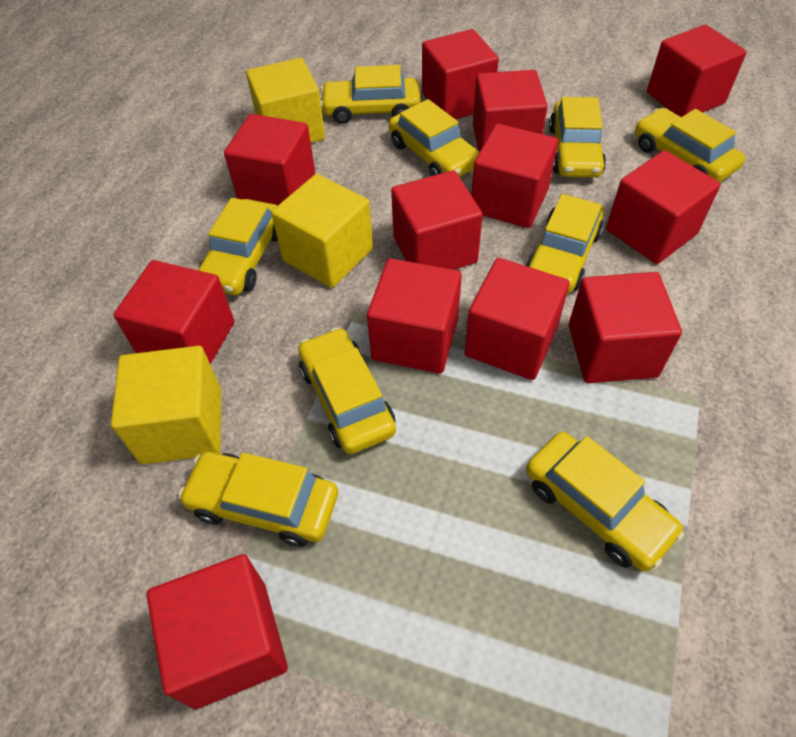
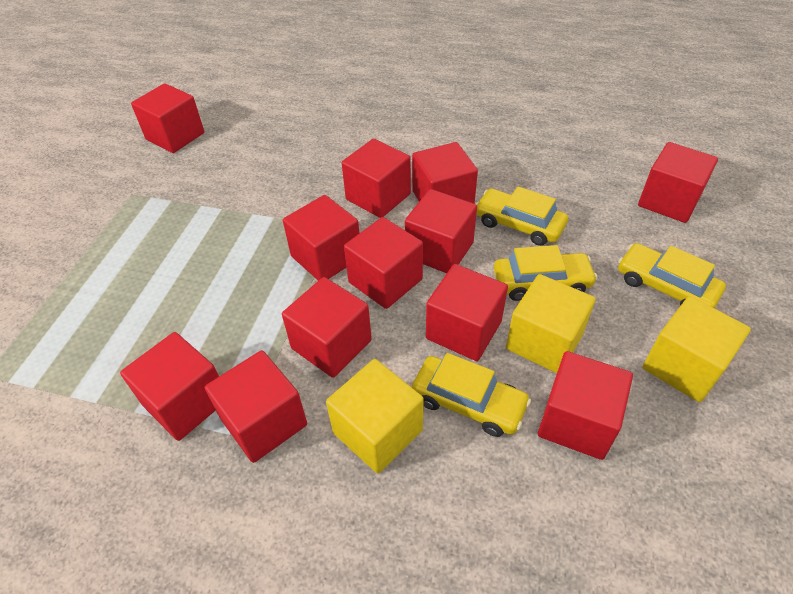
yellow car: 9 -> 4

